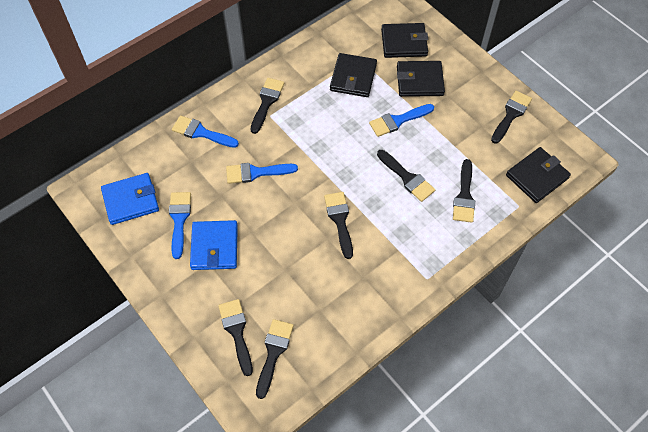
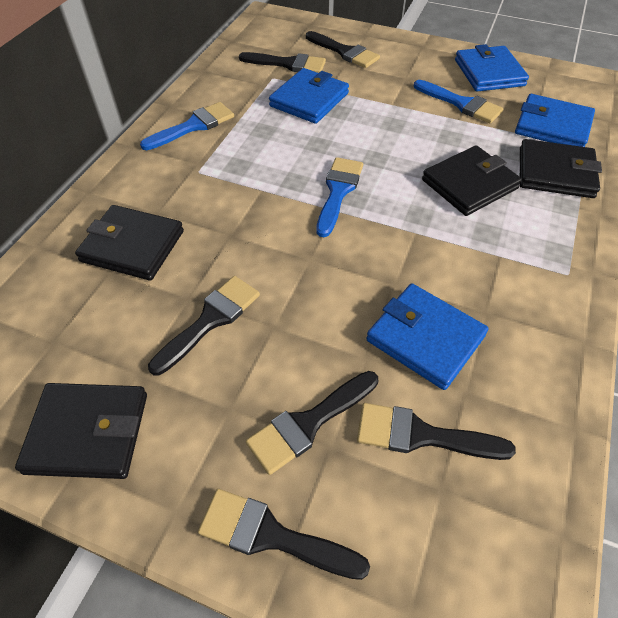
black brush: 7 -> 6
blue brush: 4 -> 3
blue wallet: 2 -> 4

